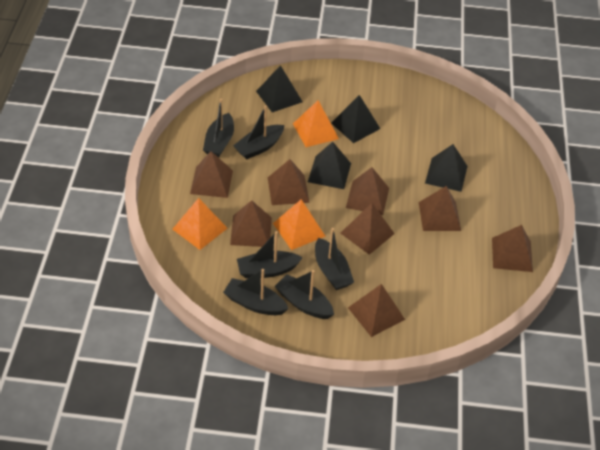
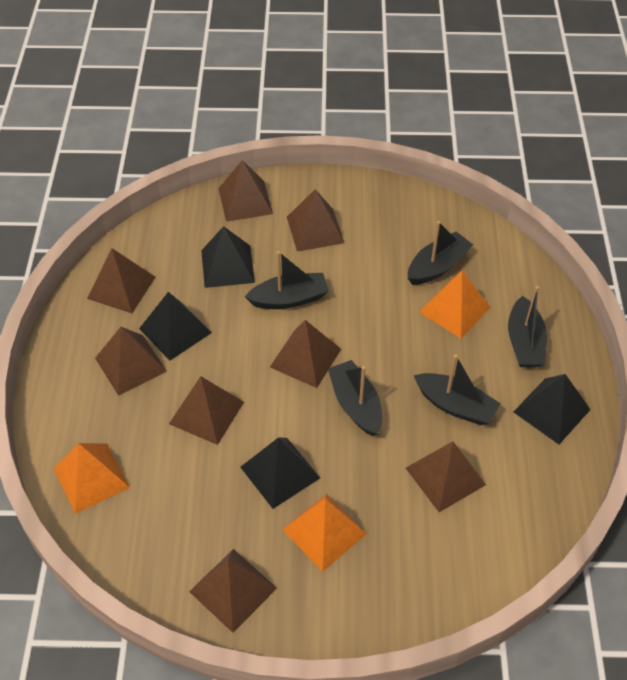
black boat: 6 -> 5

